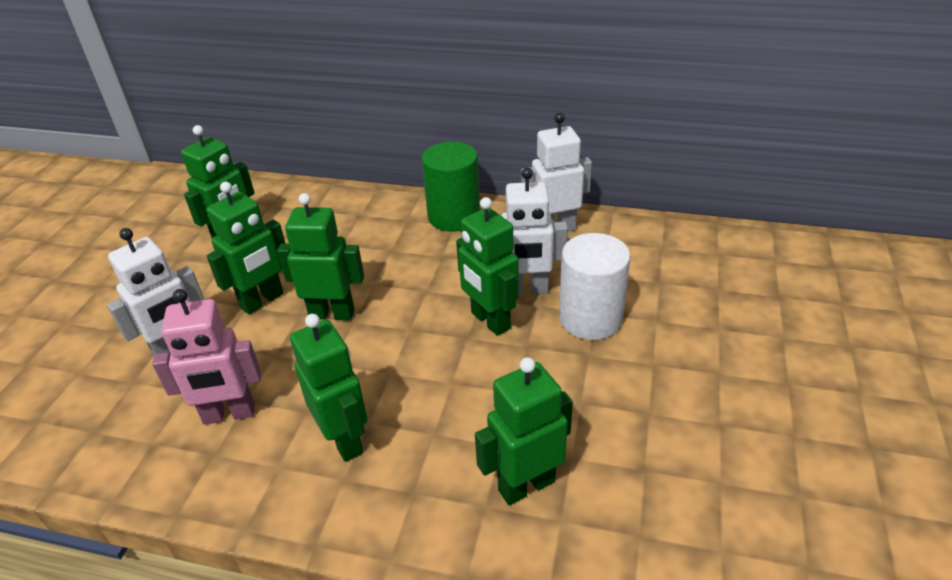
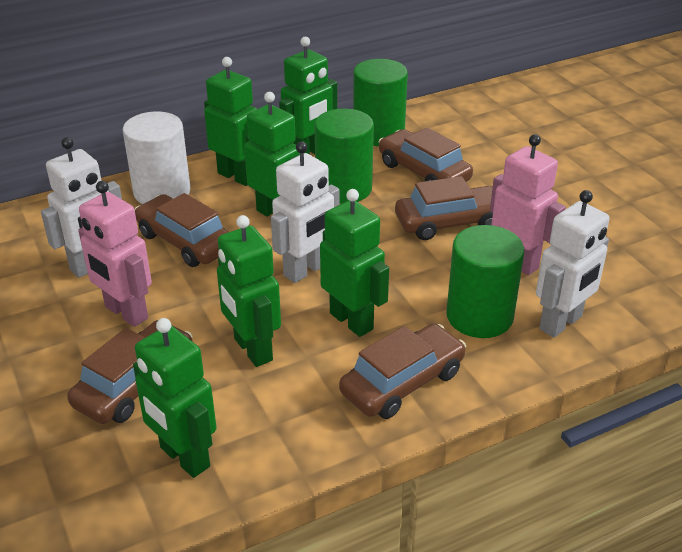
brown car: 0 -> 5
green cylinder: 1 -> 3
pink robot: 1 -> 2

